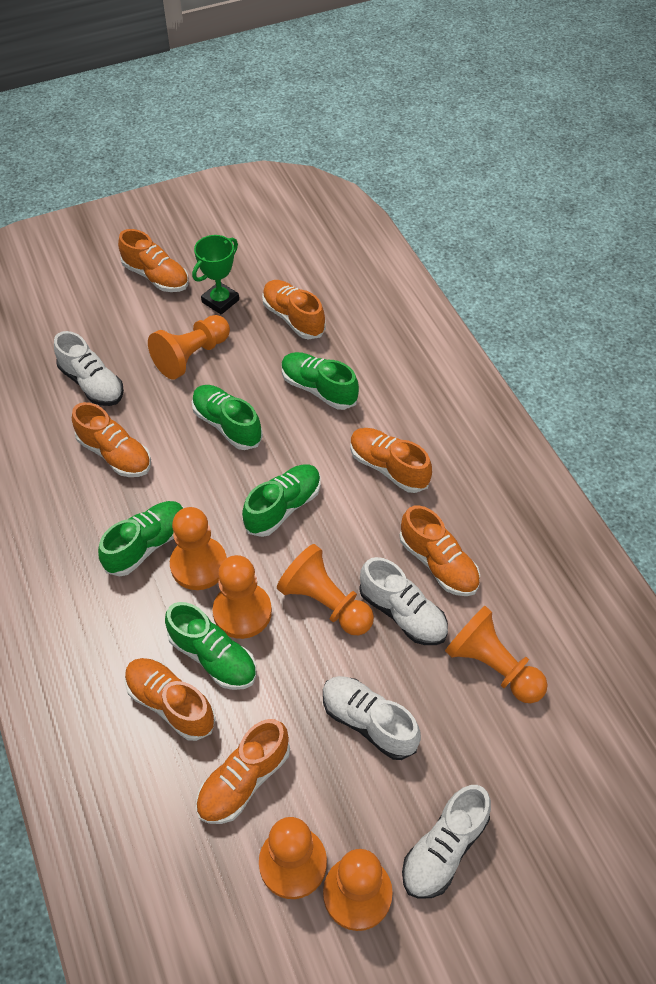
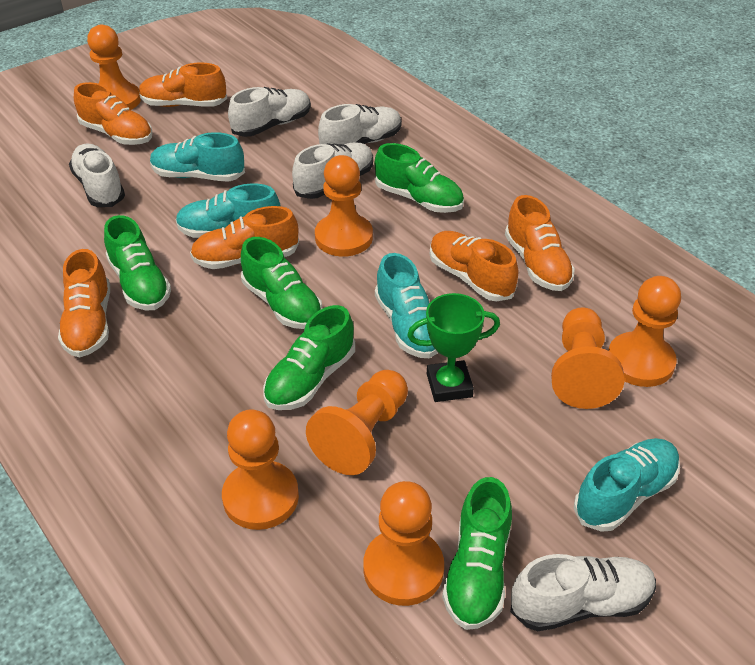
orange shoe: 7 -> 6
turquoise shoe: 0 -> 4
white shoe: 4 -> 5

